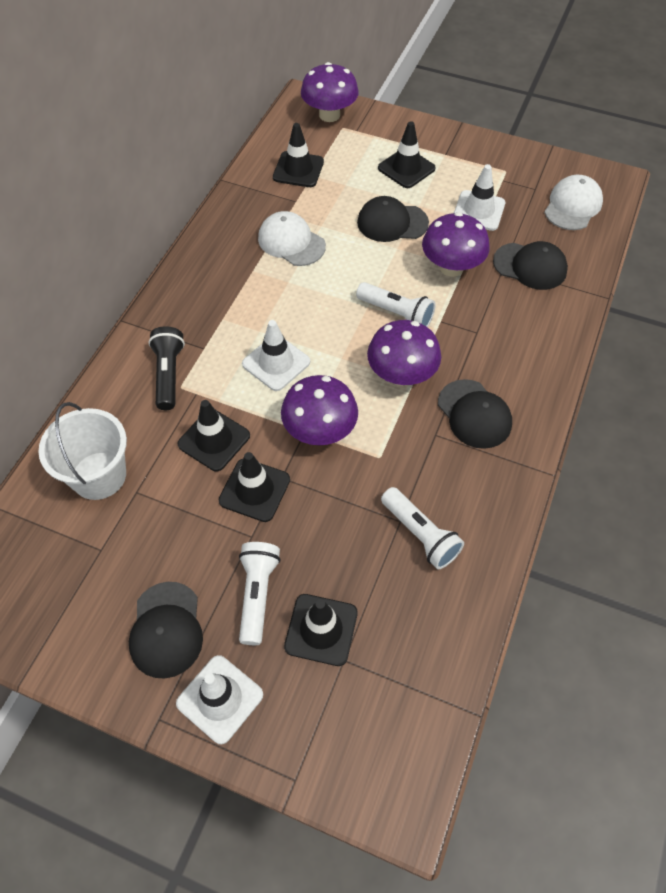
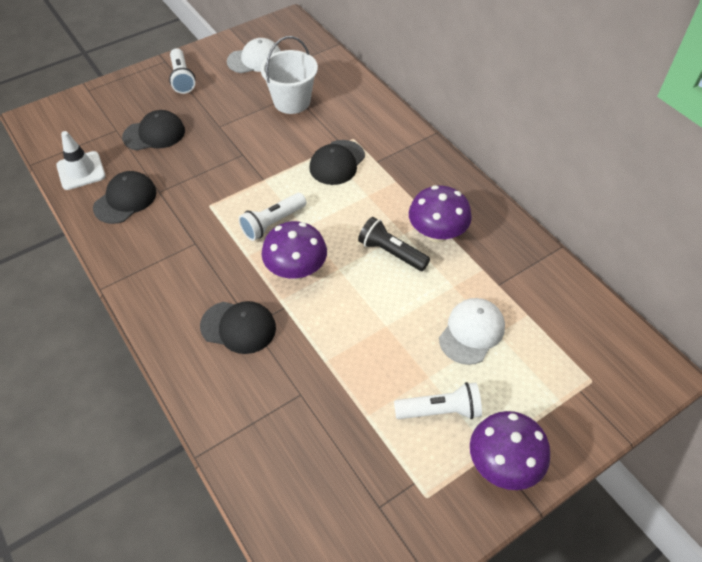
black traffic cone: 5 -> 0
purple mushroom: 4 -> 3
white traffic cone: 3 -> 1

